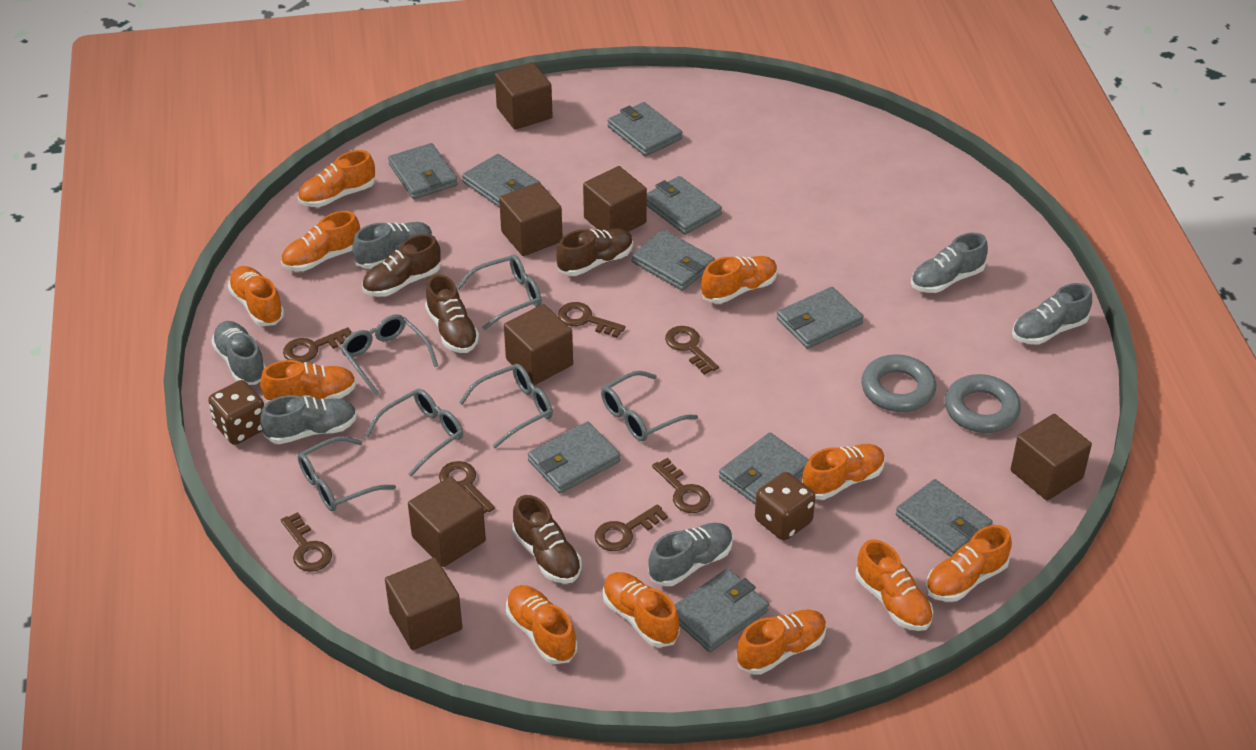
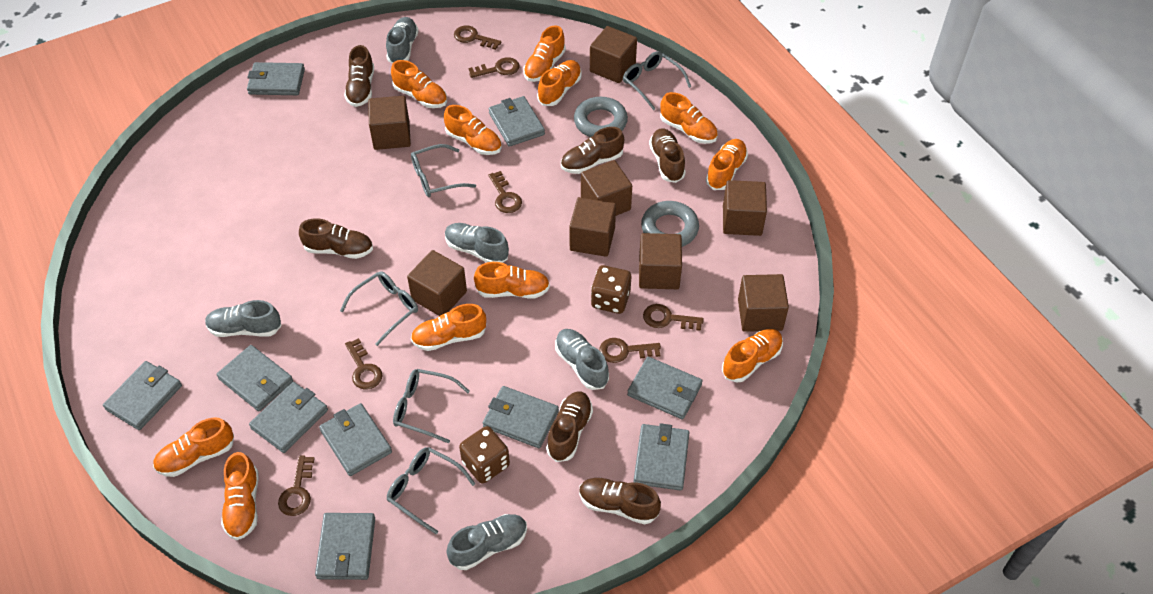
brown cube: 7 -> 8
brown shoe: 4 -> 6
grey glasses: 6 -> 5
grey shoe: 6 -> 5

